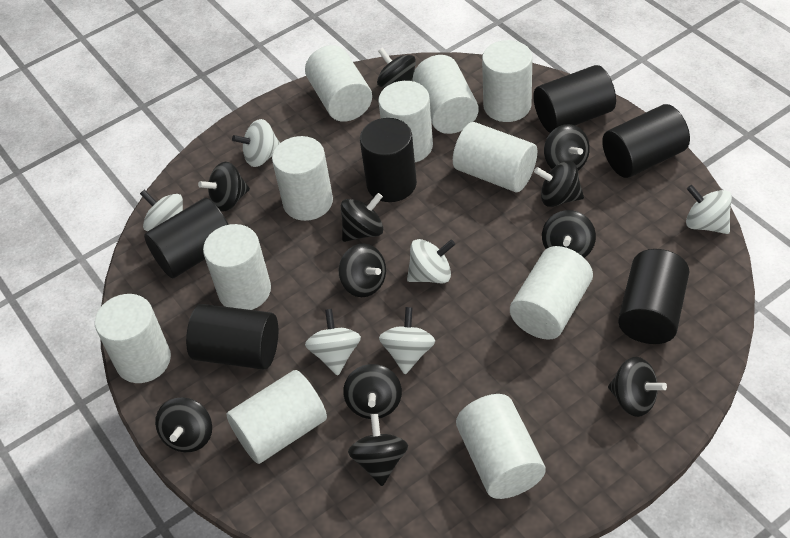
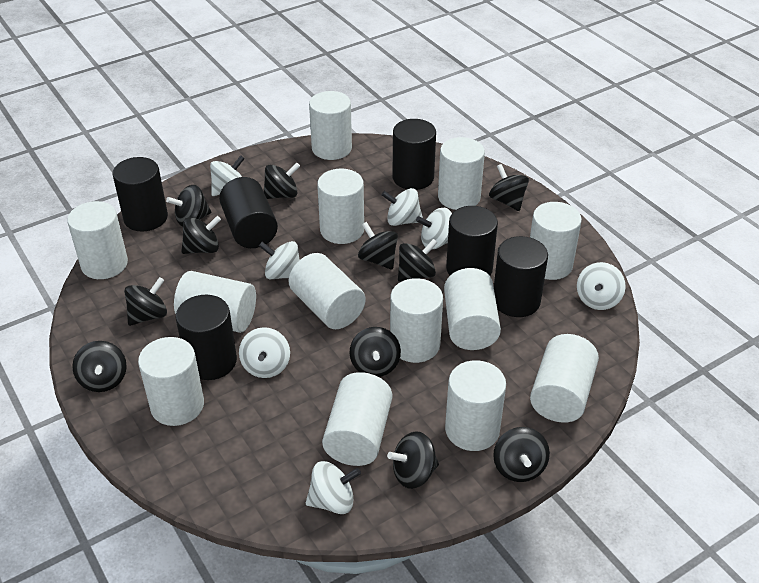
white cylinder: 11 -> 13
white spinning top: 6 -> 7

